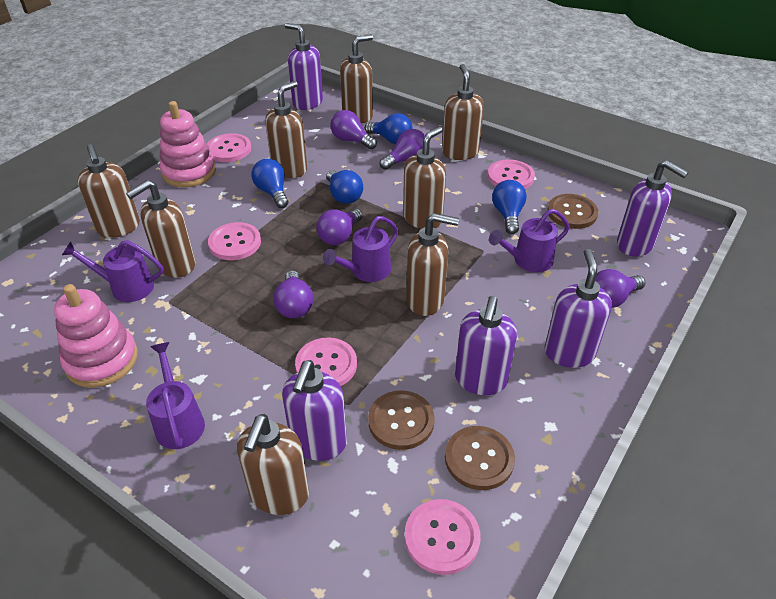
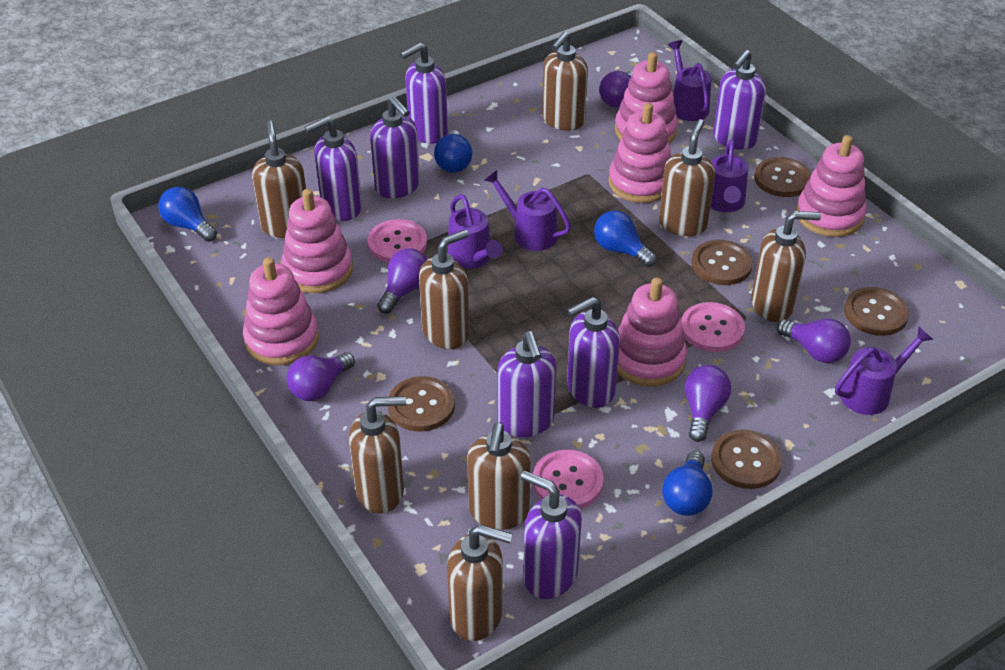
brown button: 3 -> 5
pink button: 5 -> 3
pink stacking toy: 2 -> 6
purple soap dispenser: 5 -> 7
purple watering can: 4 -> 5

